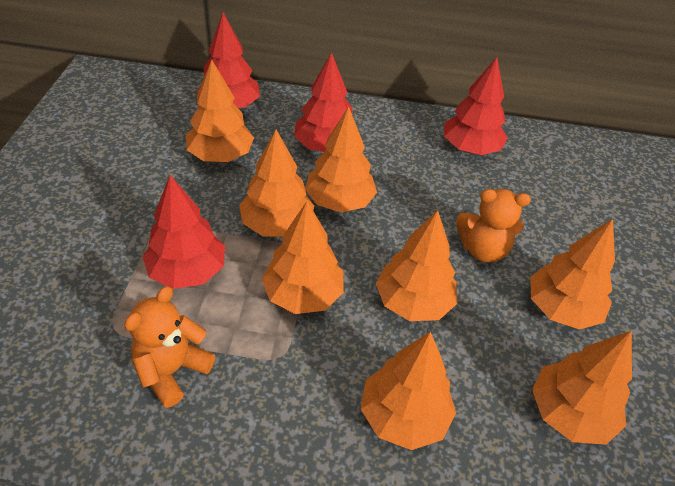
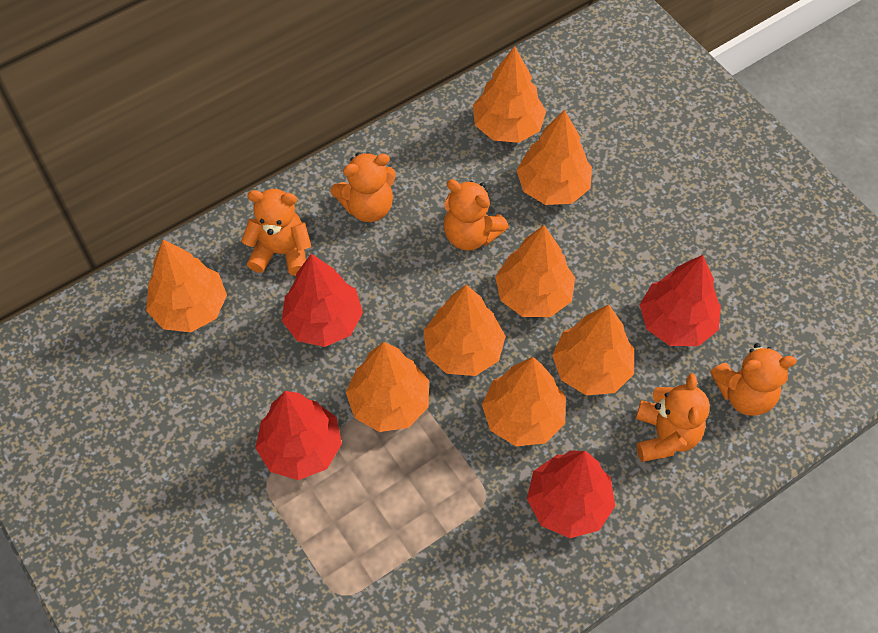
orange teddy bear: 2 -> 5

